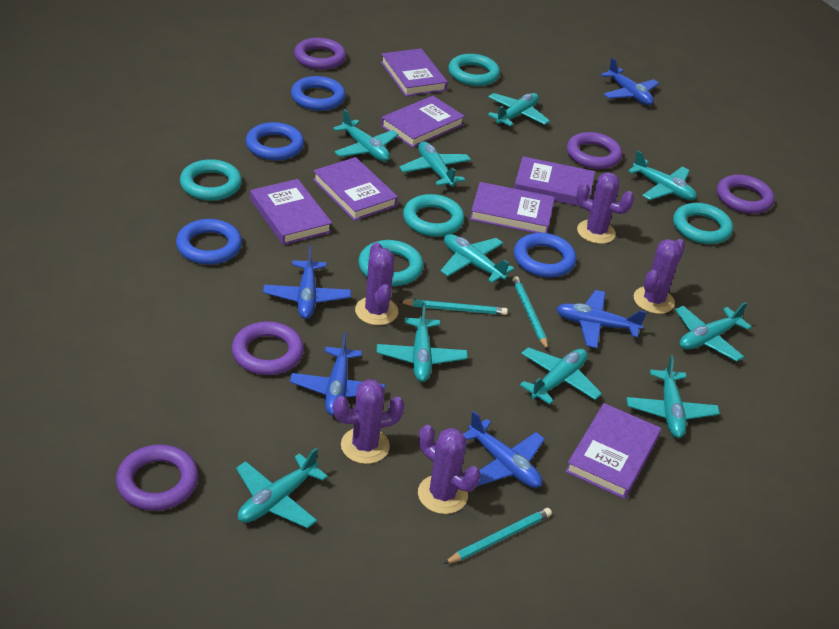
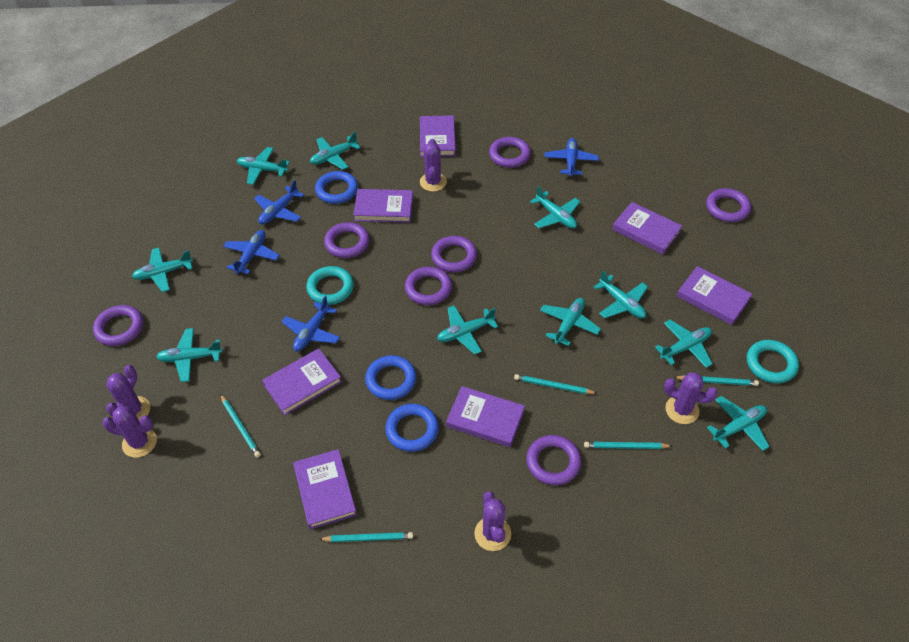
blue plane: 5 -> 4
blue ring: 4 -> 3
purple ring: 5 -> 7
turquoise pencil: 3 -> 5
turquoise ring: 5 -> 2

